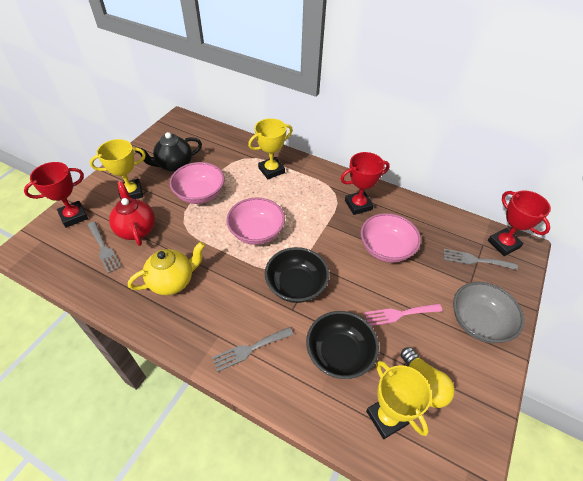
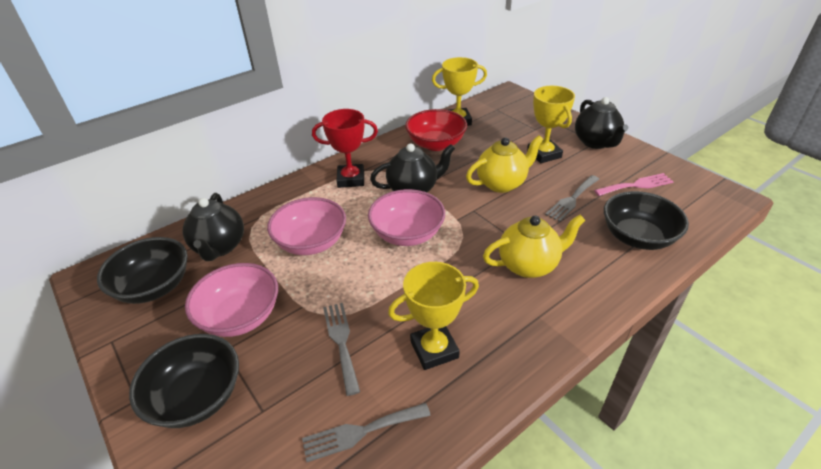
black bowl: 2 -> 3
black teapot: 1 -> 3
grey bowl: 1 -> 0
red bowl: 0 -> 1
red teapot: 1 -> 0
red trophy: 3 -> 1
yellow light bulb: 1 -> 0
yellow teapot: 1 -> 2

